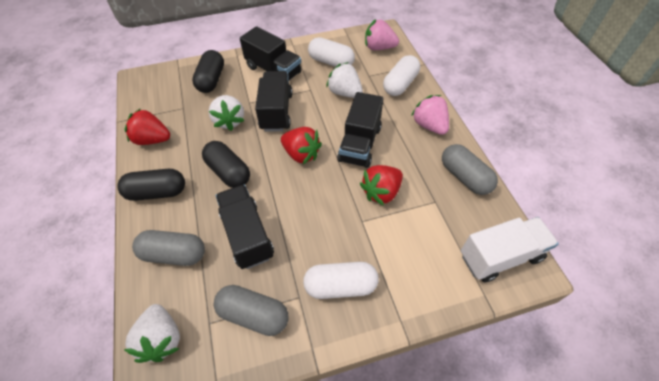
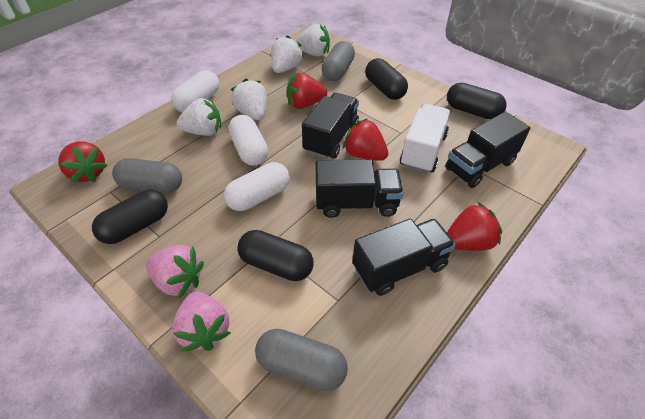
black capsule: 3 -> 4
red strawberry: 3 -> 4
white strawberry: 3 -> 4

